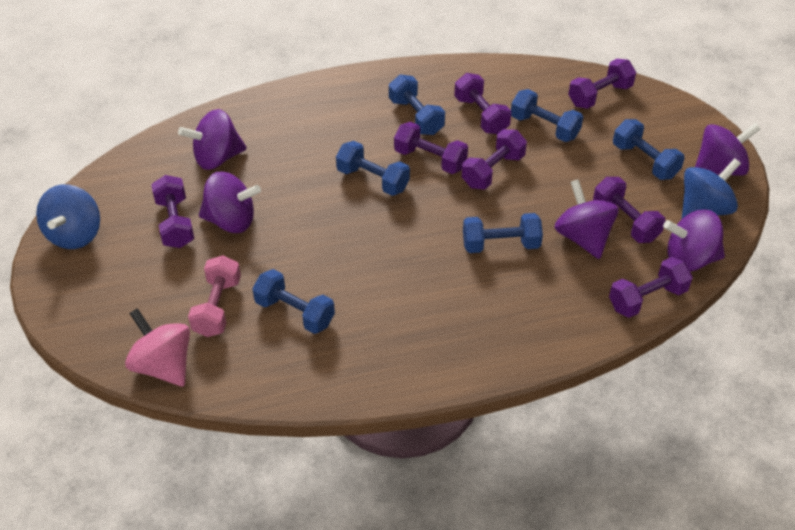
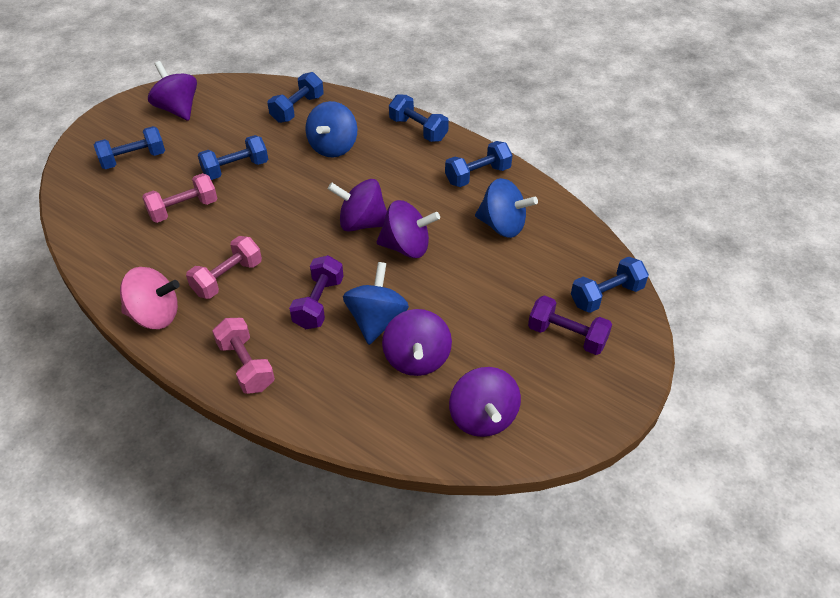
blue spinning top: 2 -> 3
pink dumbbell: 1 -> 3
purple dumbbell: 7 -> 2

